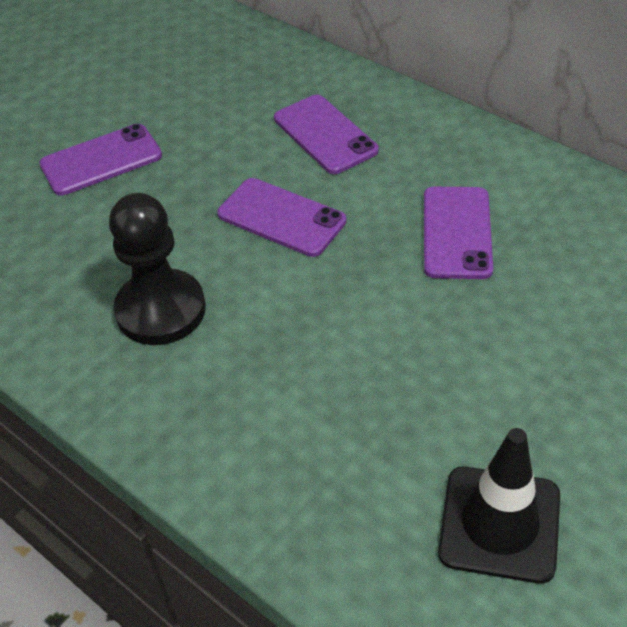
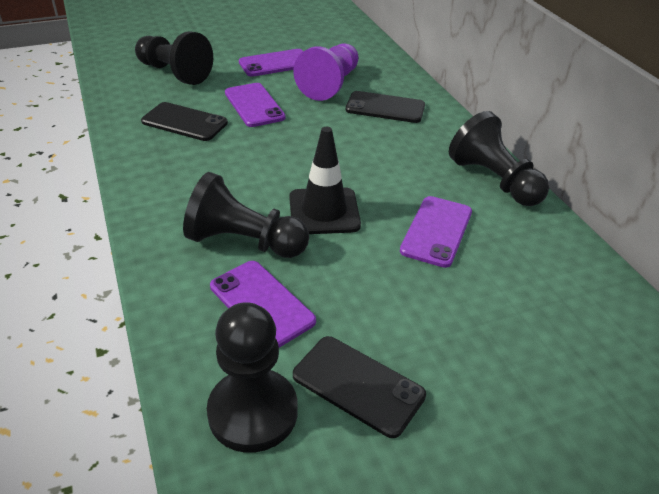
black pawn: 1 -> 4
black phone: 0 -> 3
purple pawn: 0 -> 1

